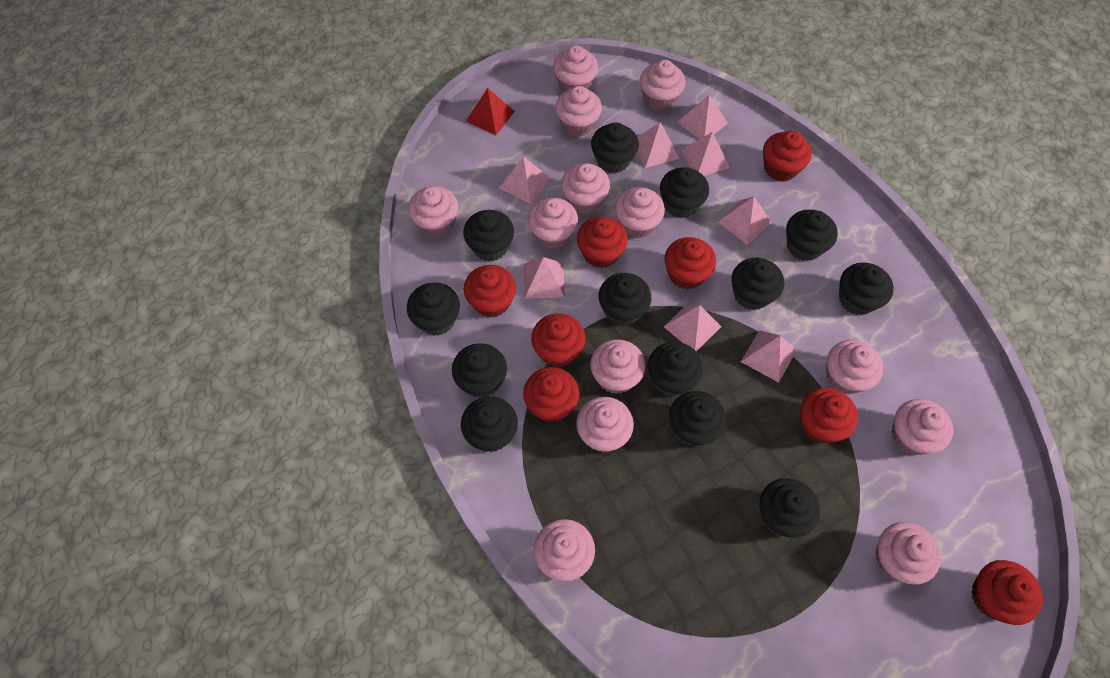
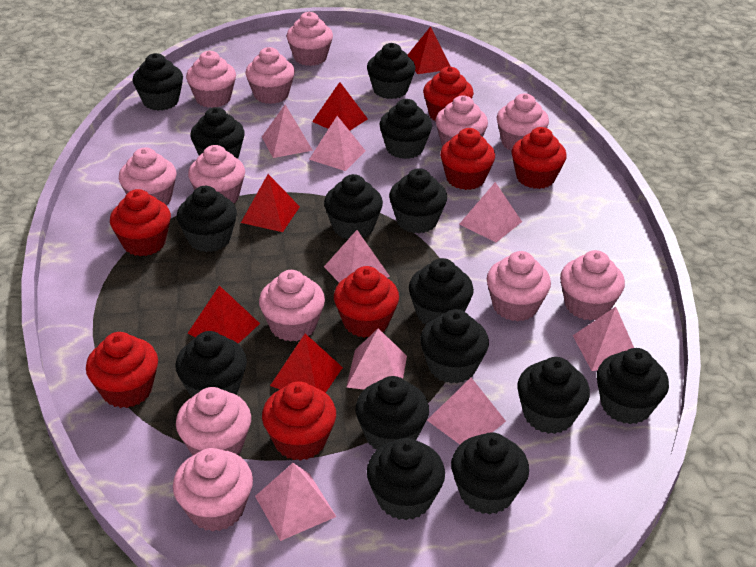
black cupcake: 13 -> 15
pink cupcake: 13 -> 12
red cupcake: 8 -> 7
red pyramid: 1 -> 5

